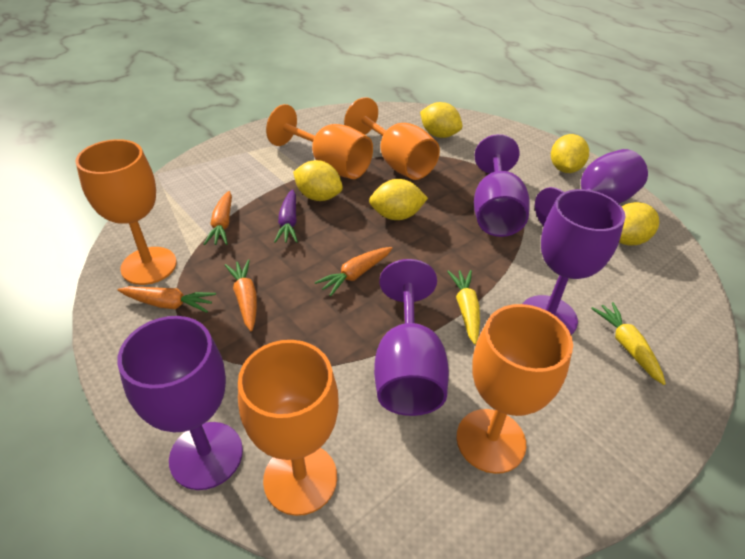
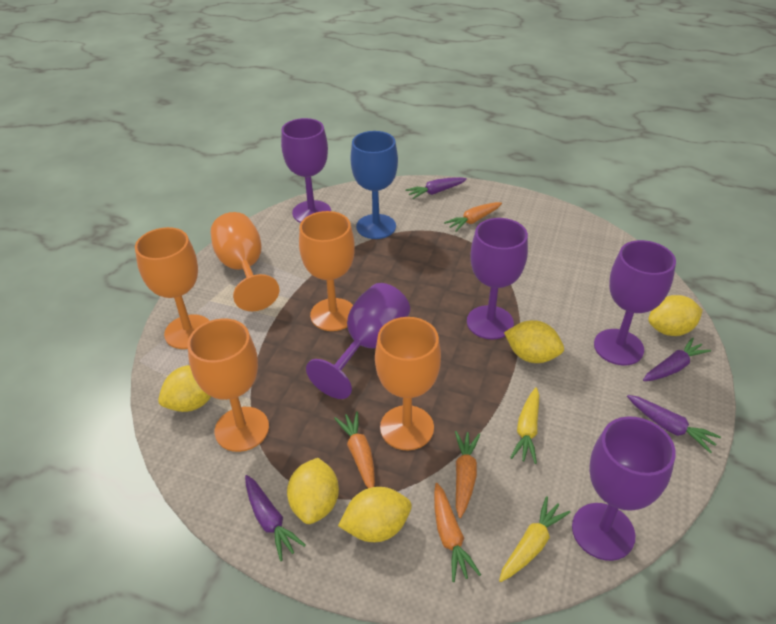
blue goblet: 0 -> 1
purple carrot: 1 -> 4

